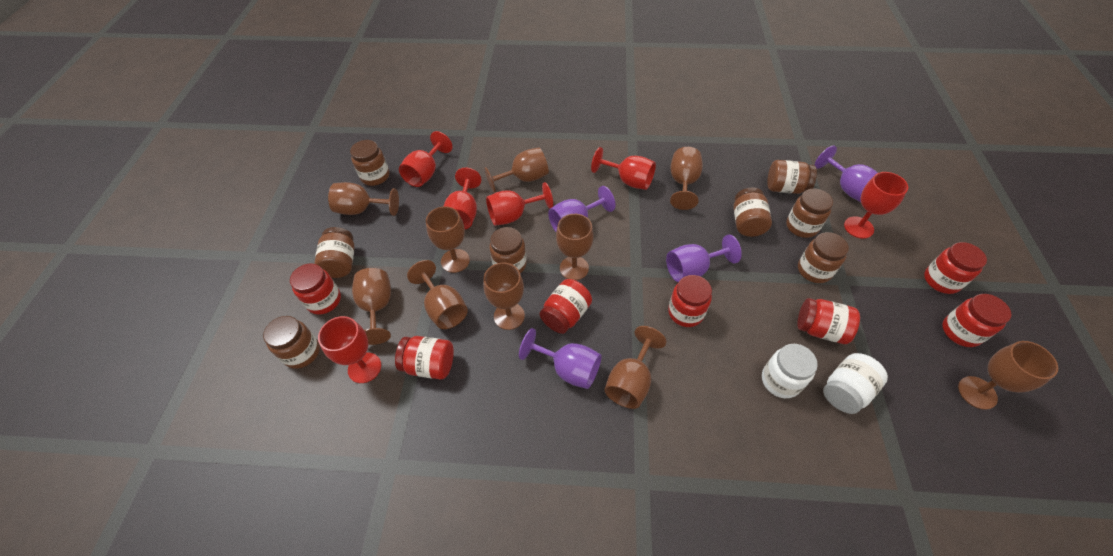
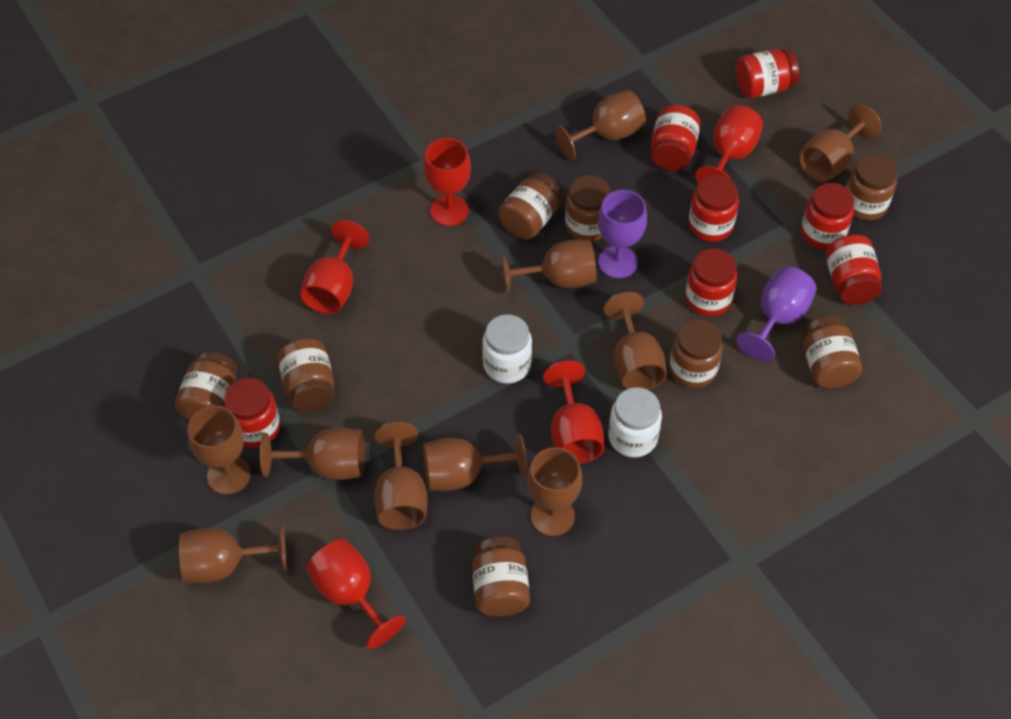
purple goblet: 4 -> 2
red goblet: 6 -> 5

